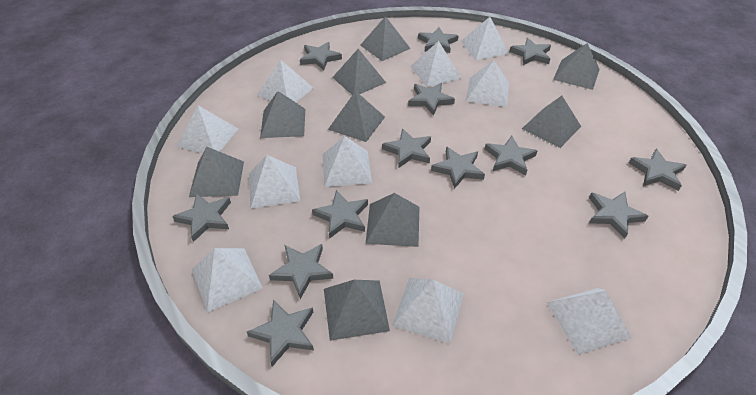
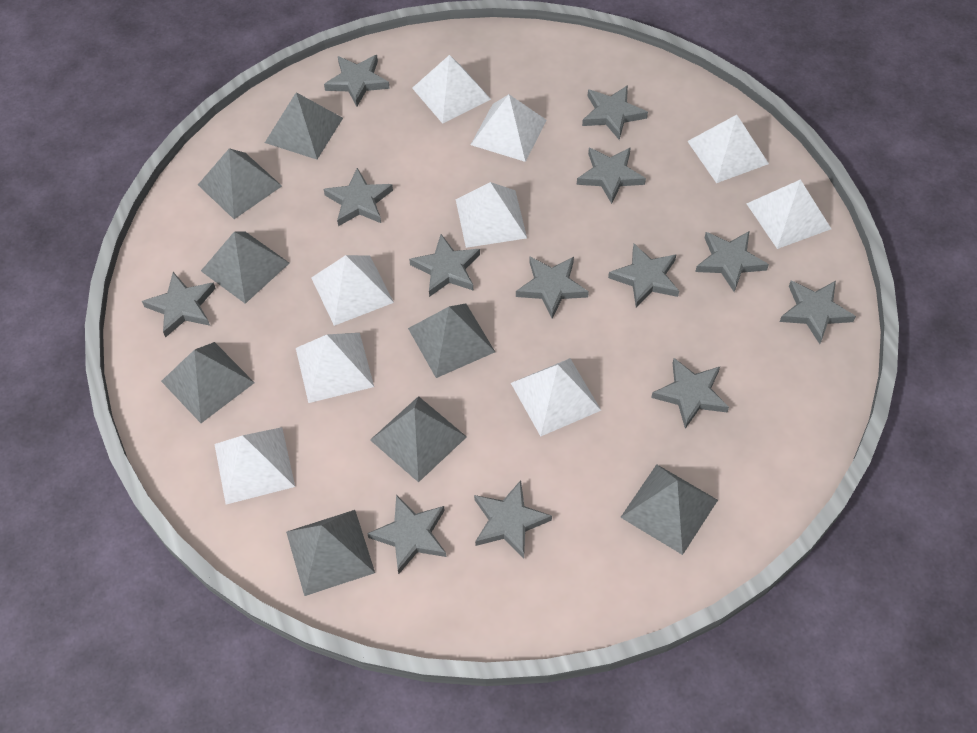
grey pyramid: 9 -> 8
white pyramid: 10 -> 9

